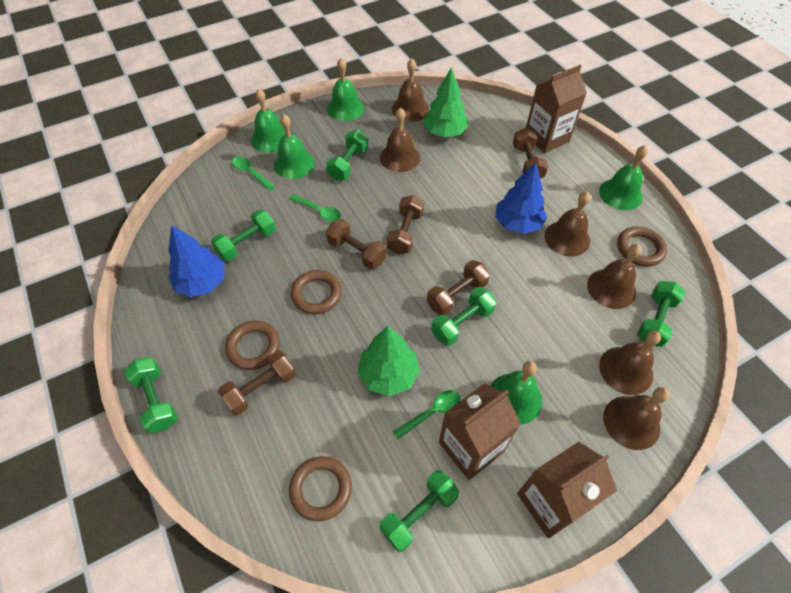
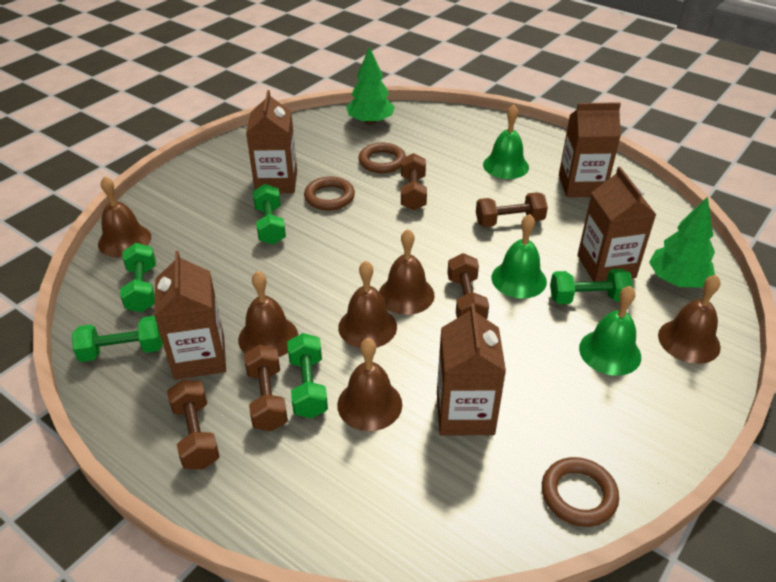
blue tree: 2 -> 0
brown carton: 3 -> 5
brown ring: 4 -> 3
green bell: 5 -> 3
green dumbbell: 6 -> 5
green spoon: 3 -> 0

